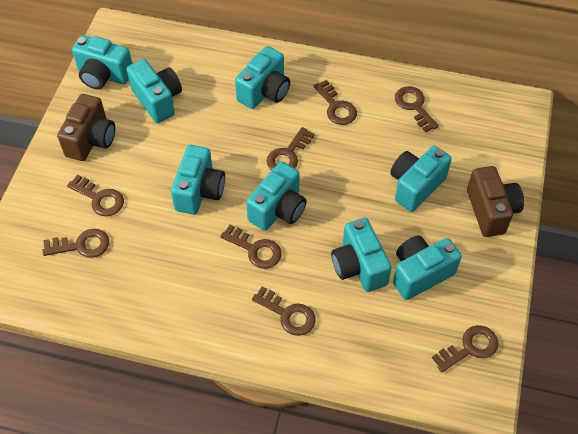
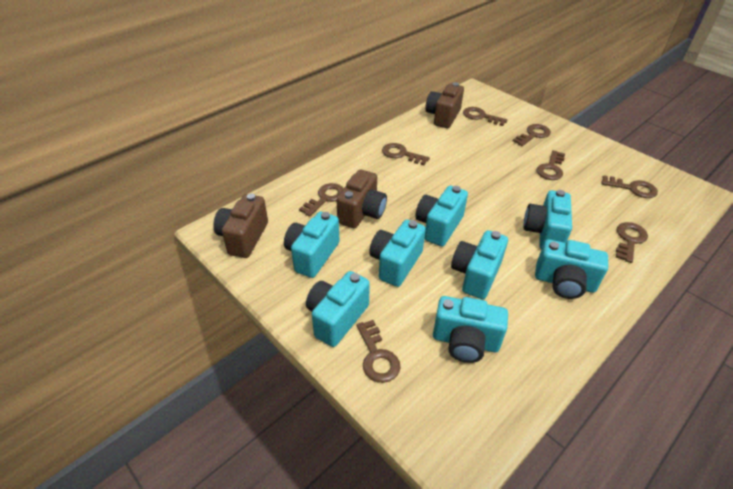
brown camera: 2 -> 3

